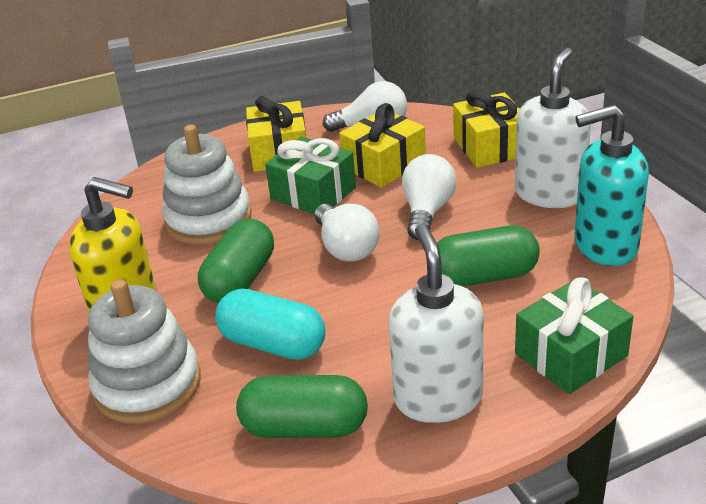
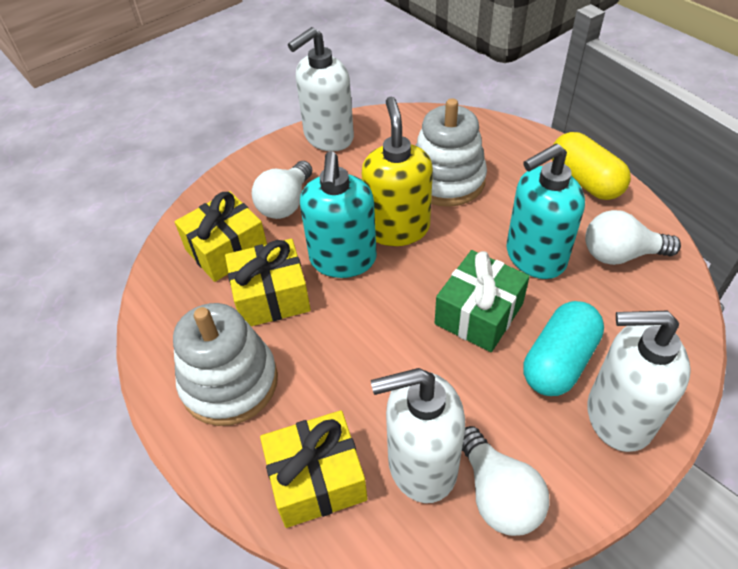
green capsule: 3 -> 0
green gift: 2 -> 1
turquoise soap dispenser: 1 -> 2
white soap dispenser: 2 -> 3
yellow capsule: 0 -> 1

